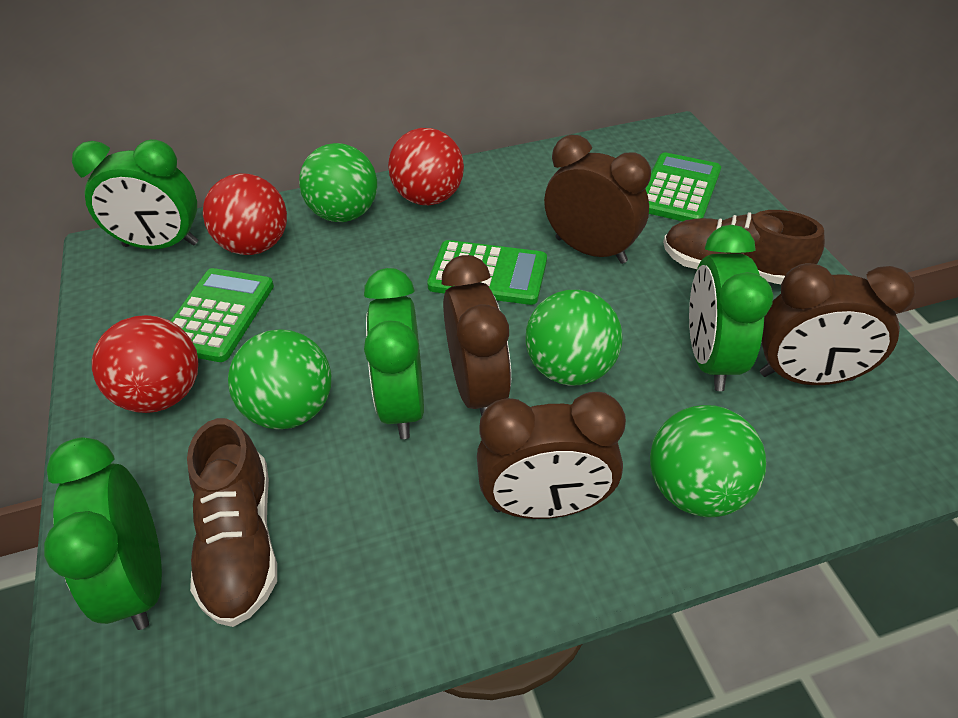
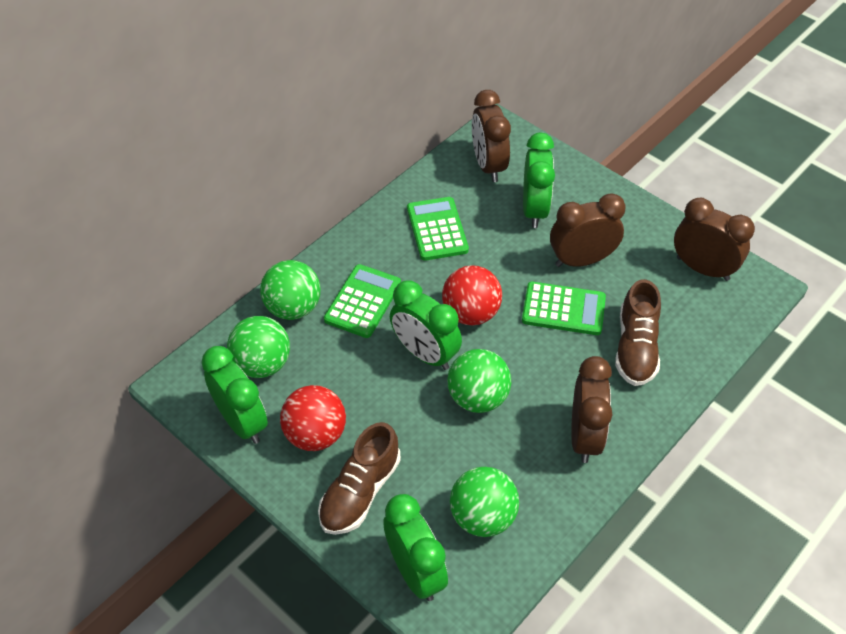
red ball: 3 -> 2

